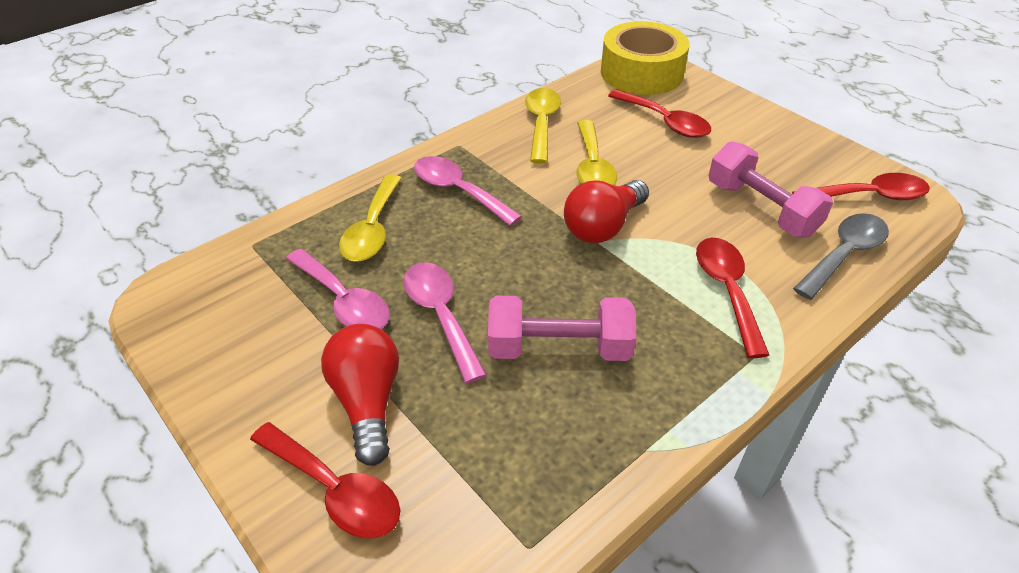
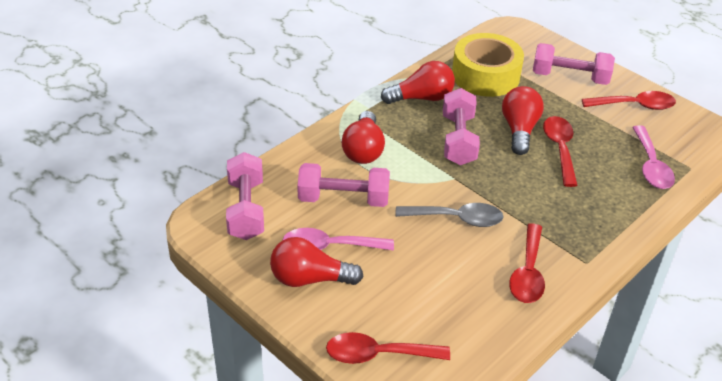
pink dumbbell: 2 -> 4
pink spoon: 3 -> 2
red light bulb: 2 -> 4
yellow spoon: 3 -> 0

